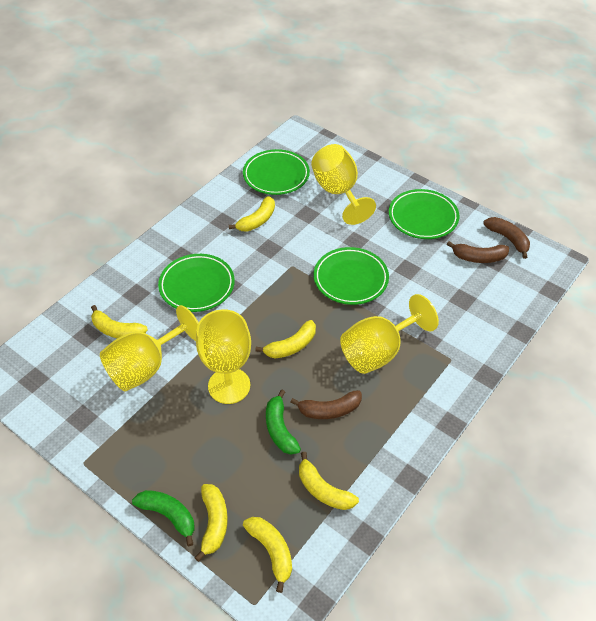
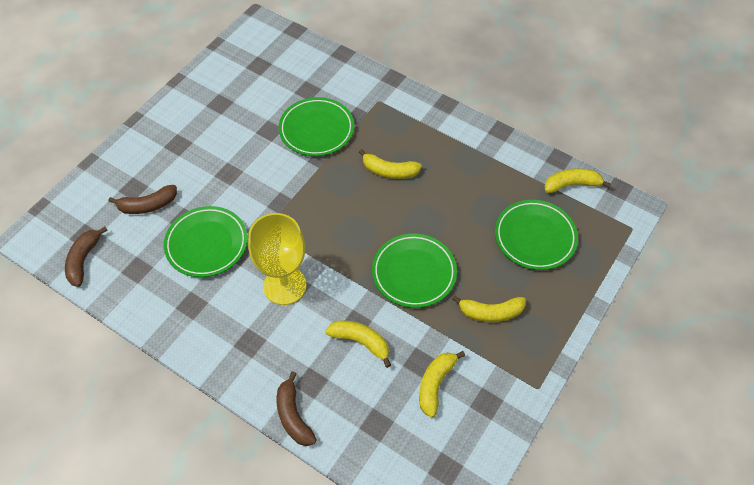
green banana: 2 -> 0
yellow banana: 6 -> 5
yellow goblet: 4 -> 1

